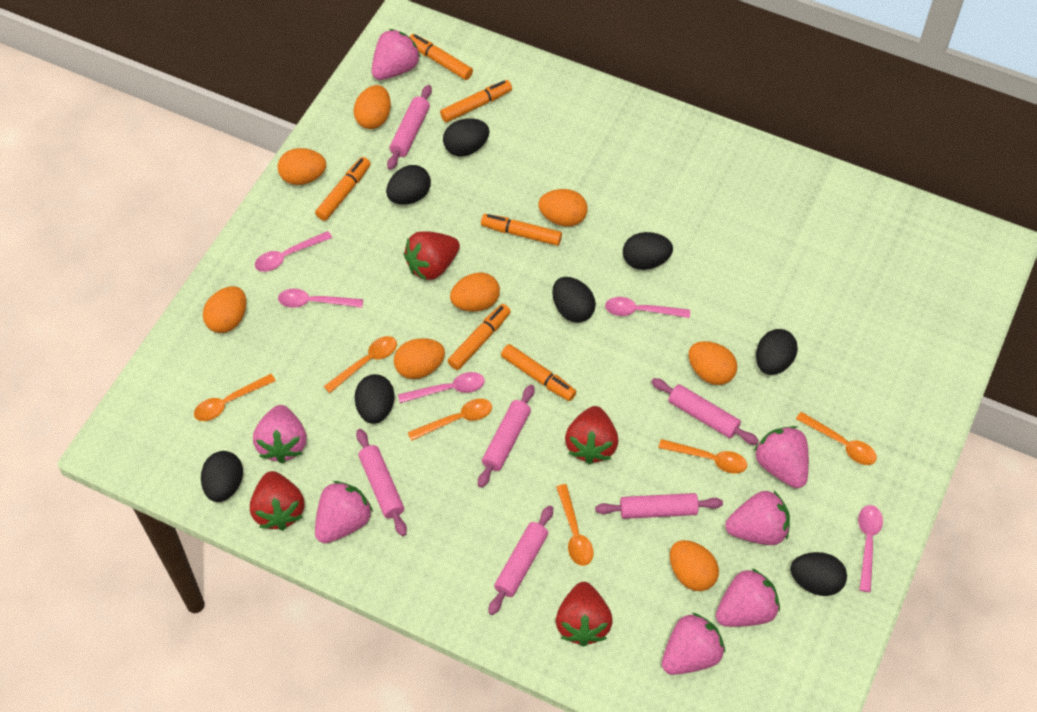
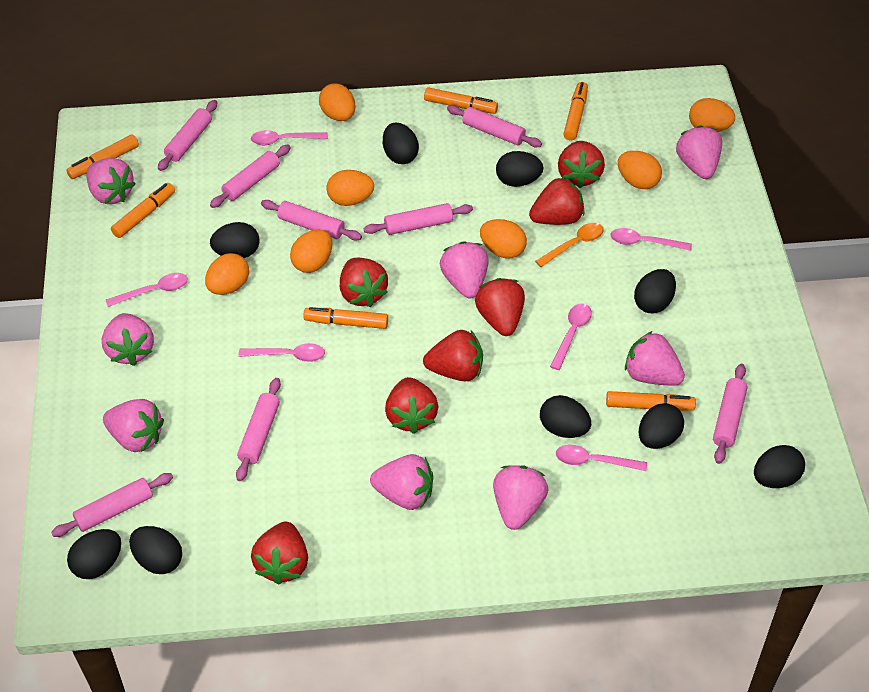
black egg: 8 -> 9
orange egg: 8 -> 7
orange spoon: 6 -> 1
pink rolling pin: 6 -> 8
pink spoon: 5 -> 6
pink strawberry: 7 -> 8
red strawberry: 4 -> 7

